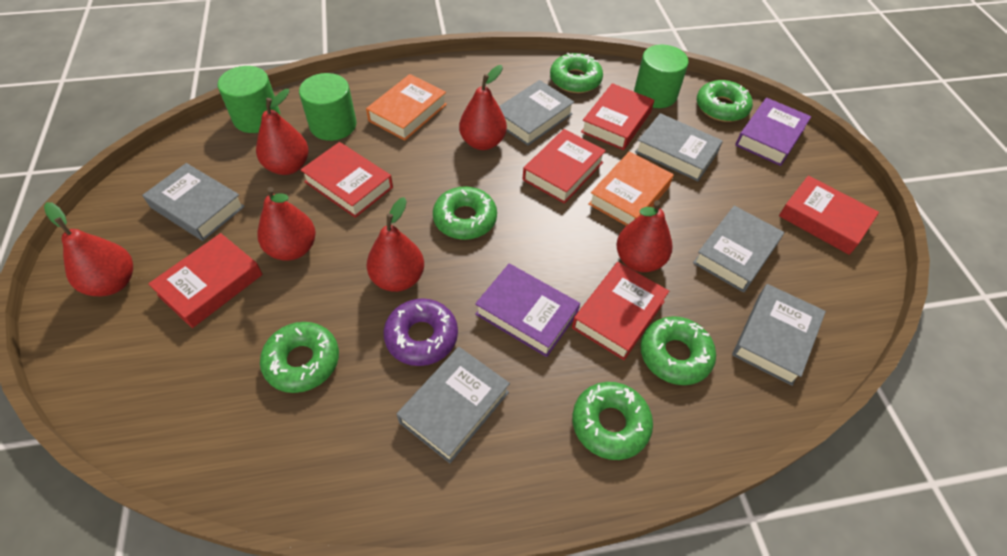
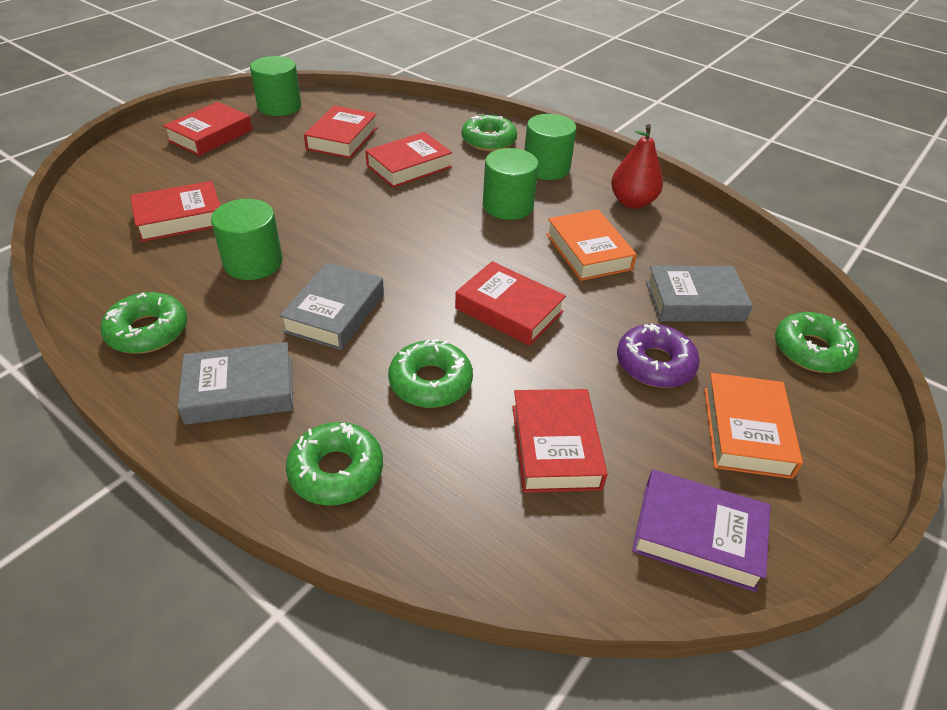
green cylinder: 3 -> 4
green donut: 6 -> 5
grey book: 6 -> 3
purple book: 2 -> 1
red pear: 6 -> 1

